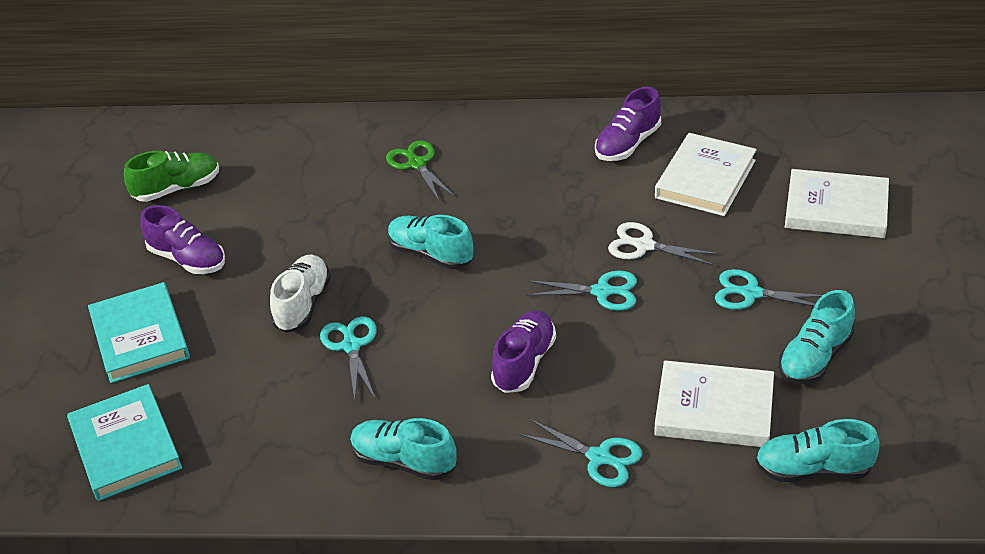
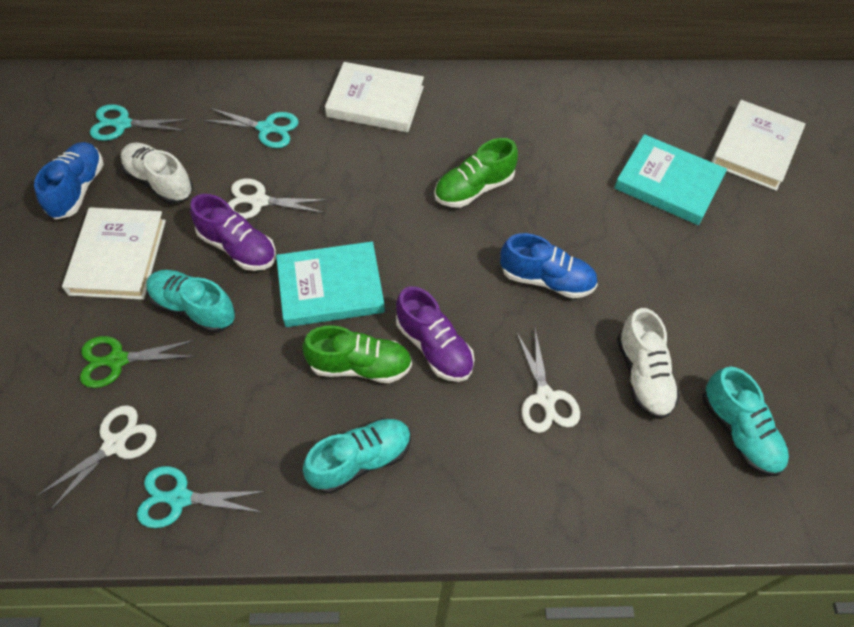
blue shoe: 0 -> 2
green shoe: 1 -> 2
purple shoe: 3 -> 2
turquoise scissors: 4 -> 3
turquoise shoe: 4 -> 3
white scissors: 1 -> 3
white shoe: 1 -> 2

